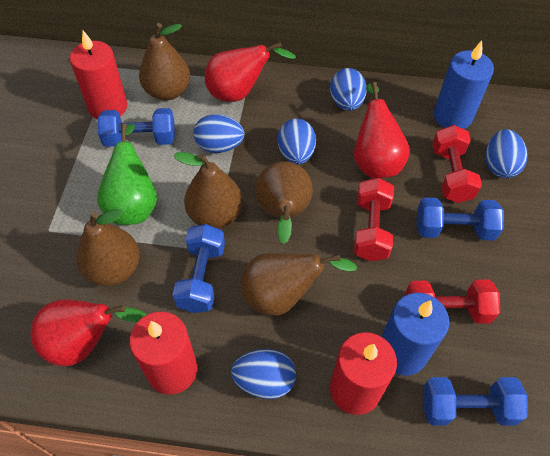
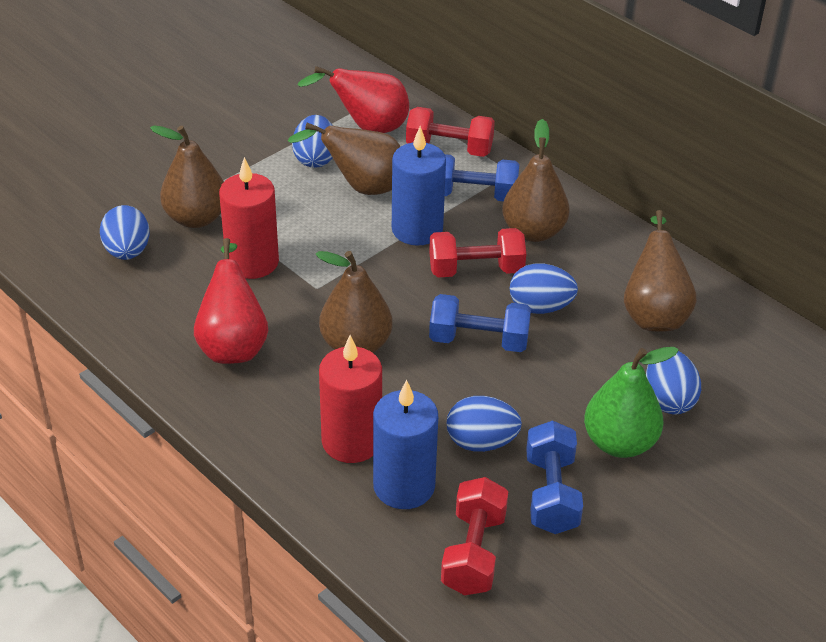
blue dumbbell: 4 -> 3
red candle: 3 -> 2
red pear: 3 -> 2

